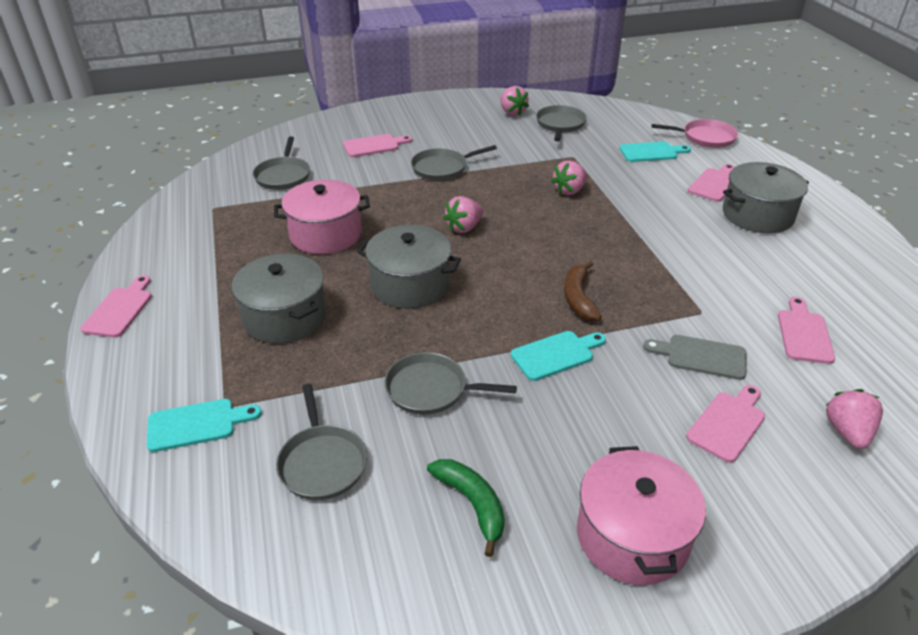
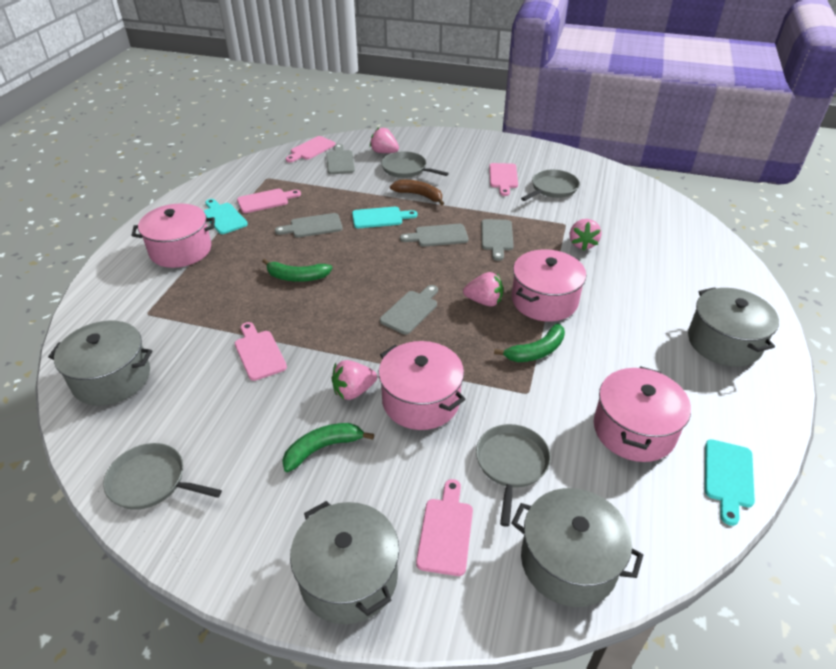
green banana: 1 -> 3
grey cutting board: 1 -> 5
grey pan: 5 -> 4
grey pot: 3 -> 4
pink pan: 1 -> 0
pink pot: 2 -> 4

